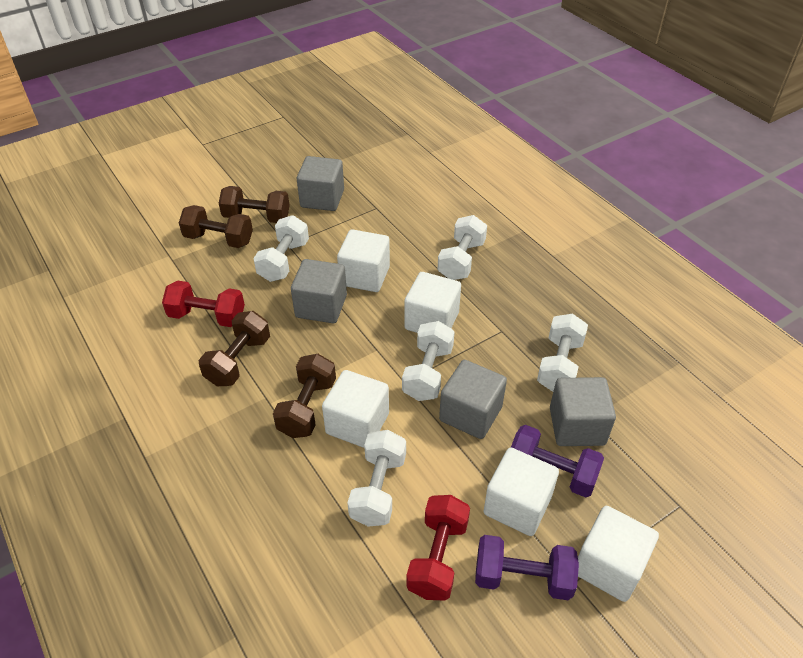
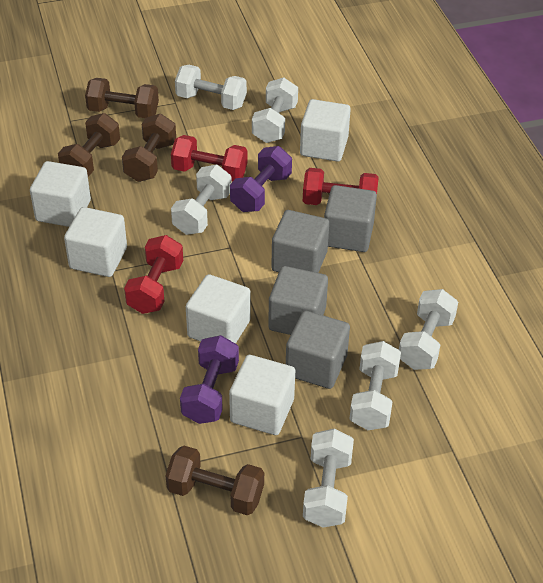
red dumbbell: 2 -> 3
white dumbbell: 5 -> 6

